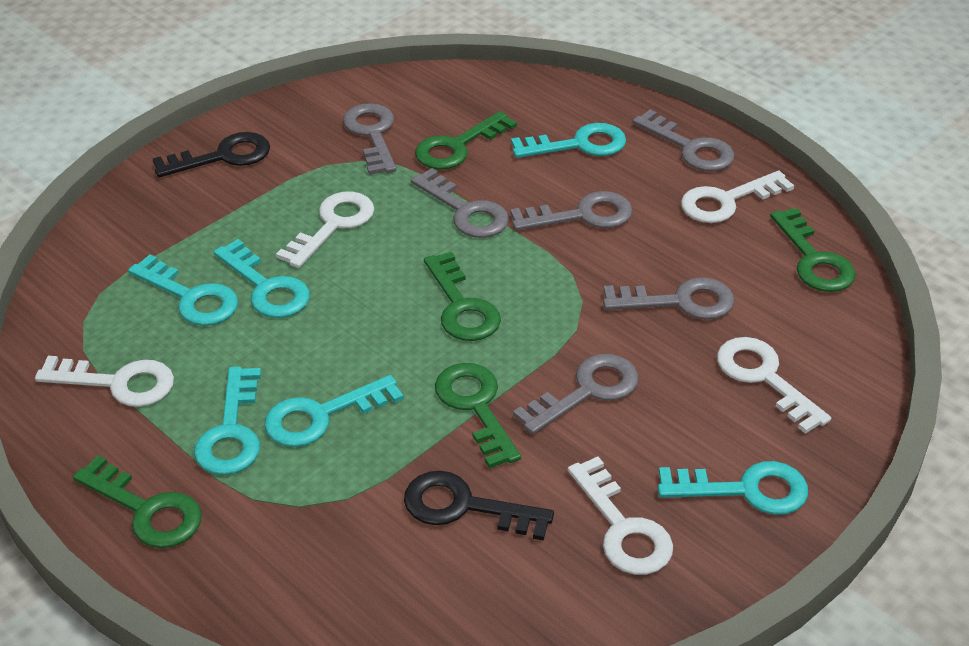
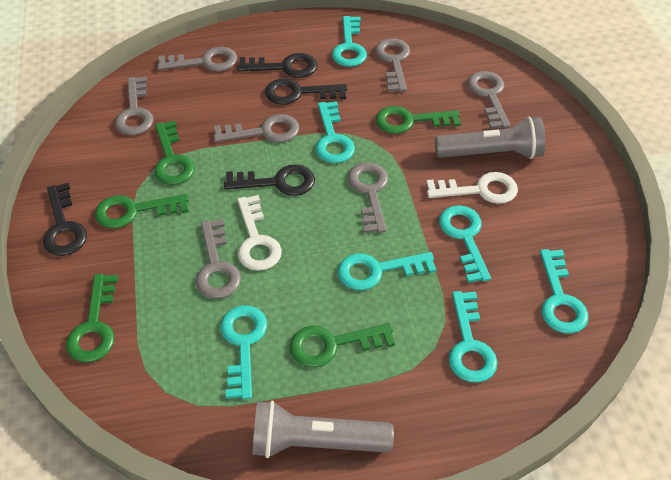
black key: 2 -> 4
grey flashlight: 0 -> 2
grey key: 6 -> 7
turquoise key: 6 -> 7
white key: 5 -> 2

